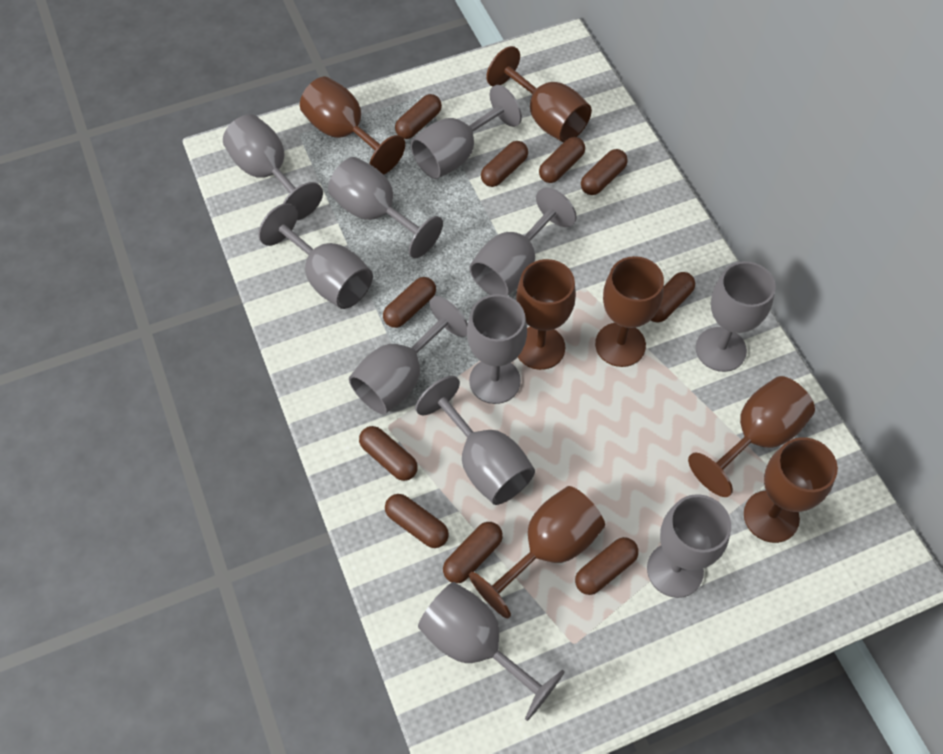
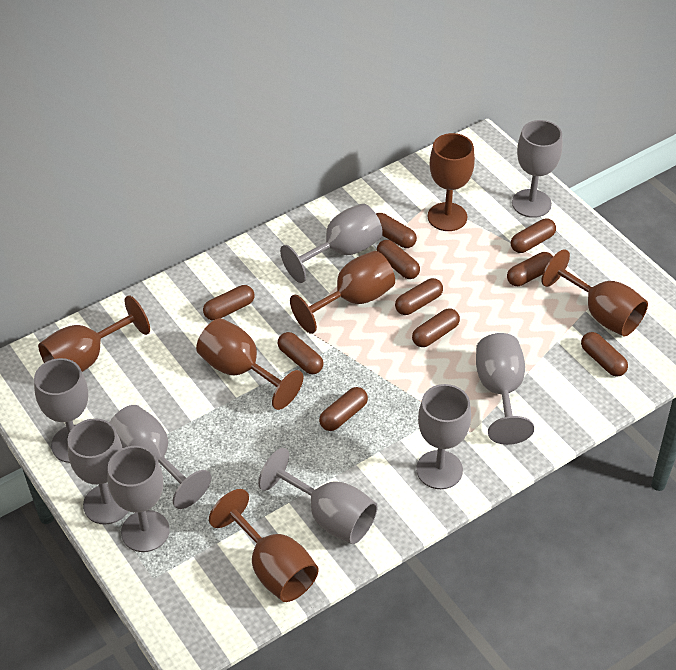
brown goblet: 7 -> 6
grey goblet: 11 -> 9

